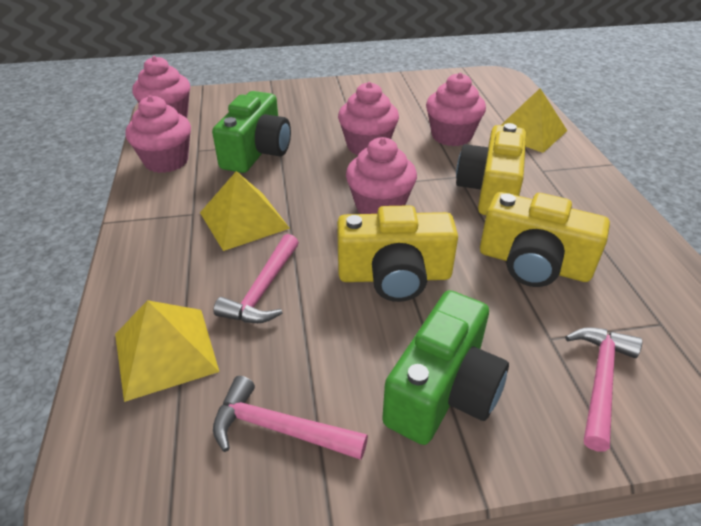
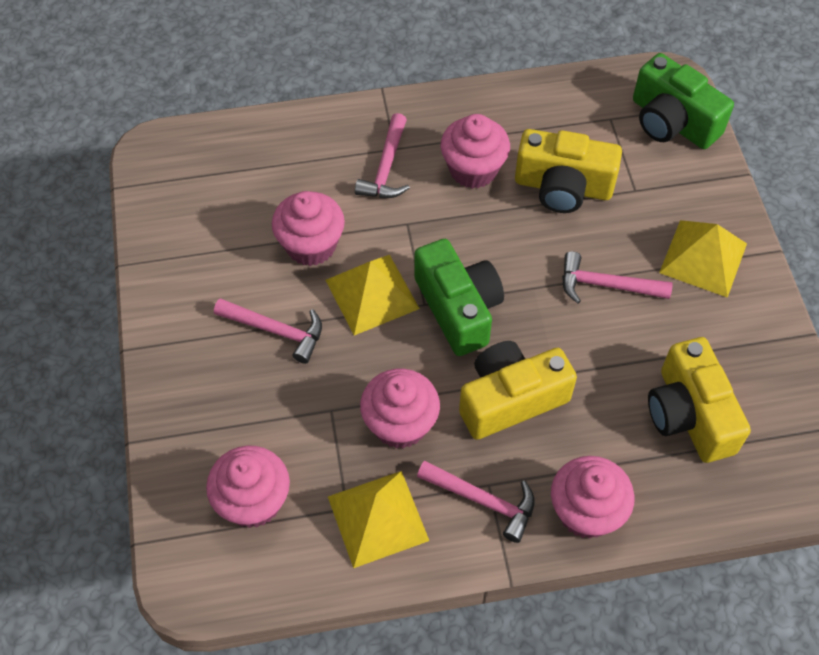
pink hammer: 3 -> 4

